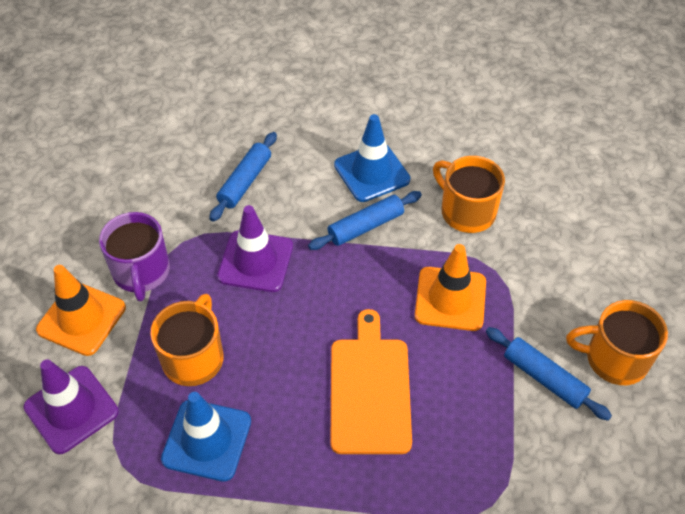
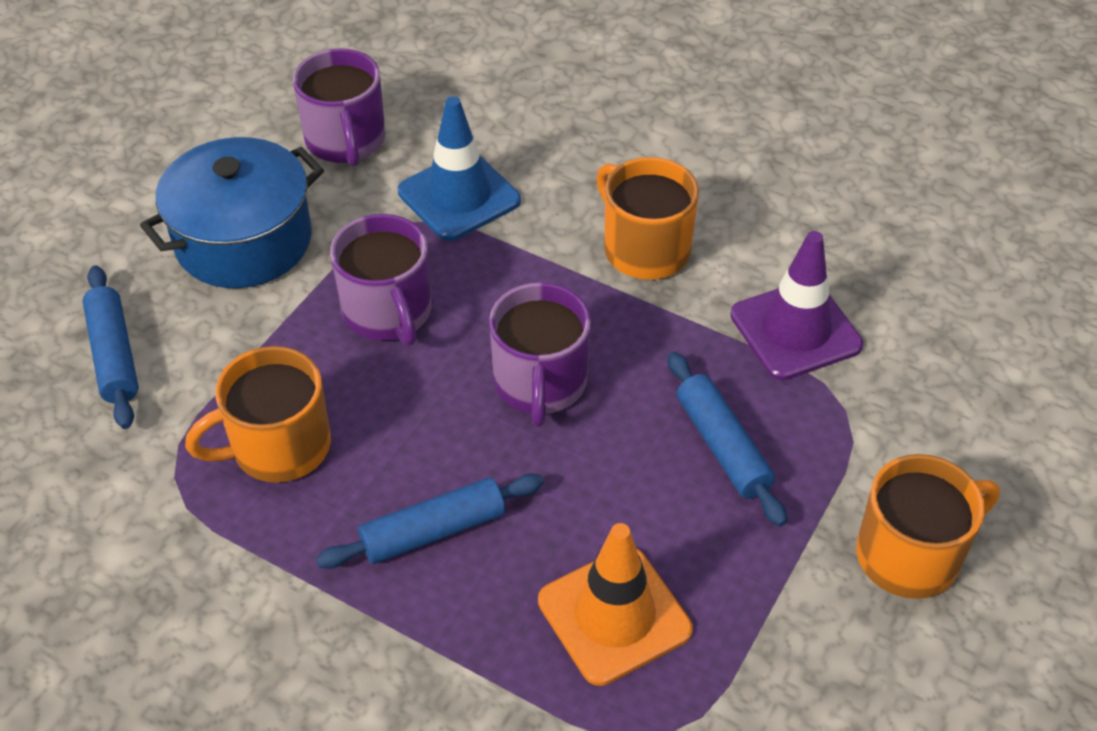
blue pot: 0 -> 1
blue traffic cone: 2 -> 1
orange cutting board: 1 -> 0
orange traffic cone: 2 -> 1
purple mug: 1 -> 3
purple traffic cone: 2 -> 1

